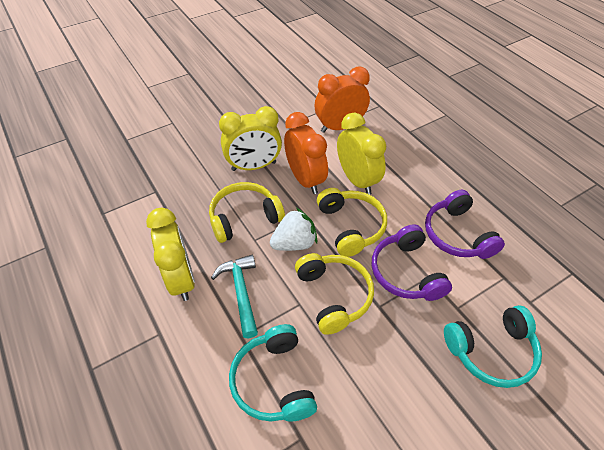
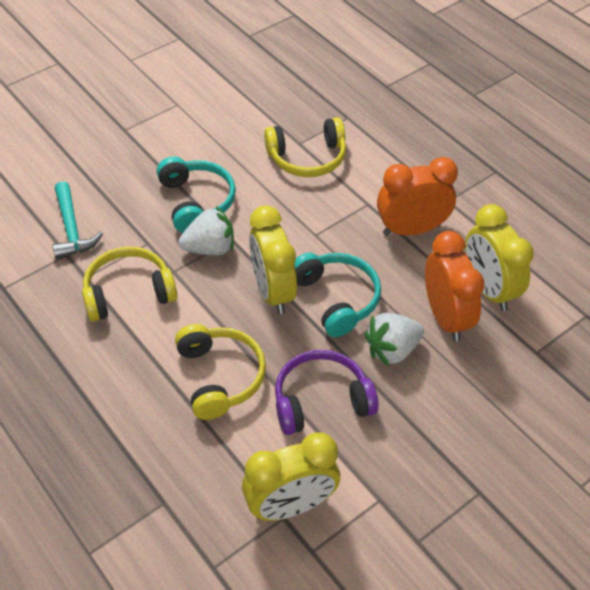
purple headphones: 2 -> 1
white strawberry: 1 -> 2

